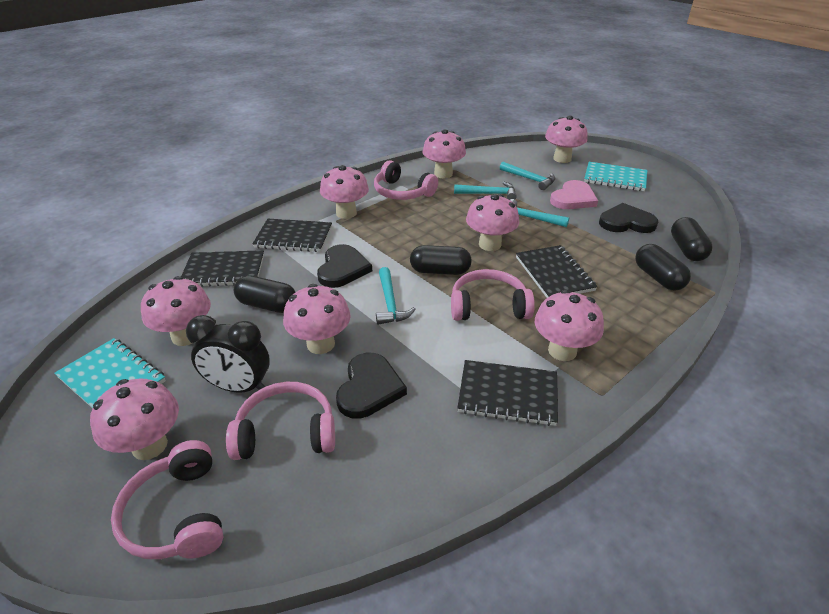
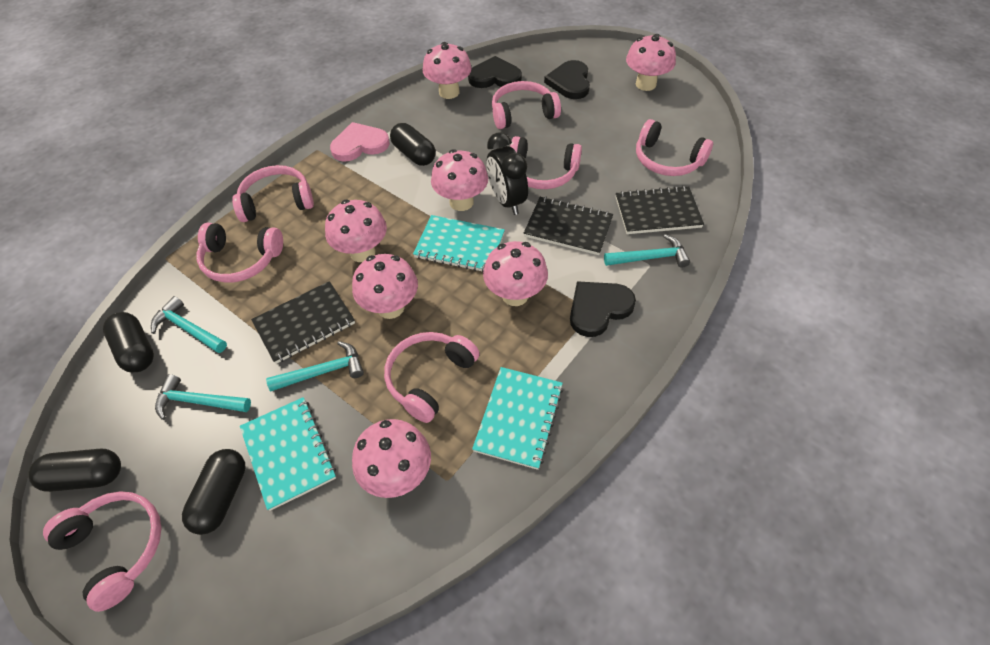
black notebook: 4 -> 3
pink headphones: 4 -> 7
pink mushroom: 8 -> 7
turquoise notebook: 2 -> 3

